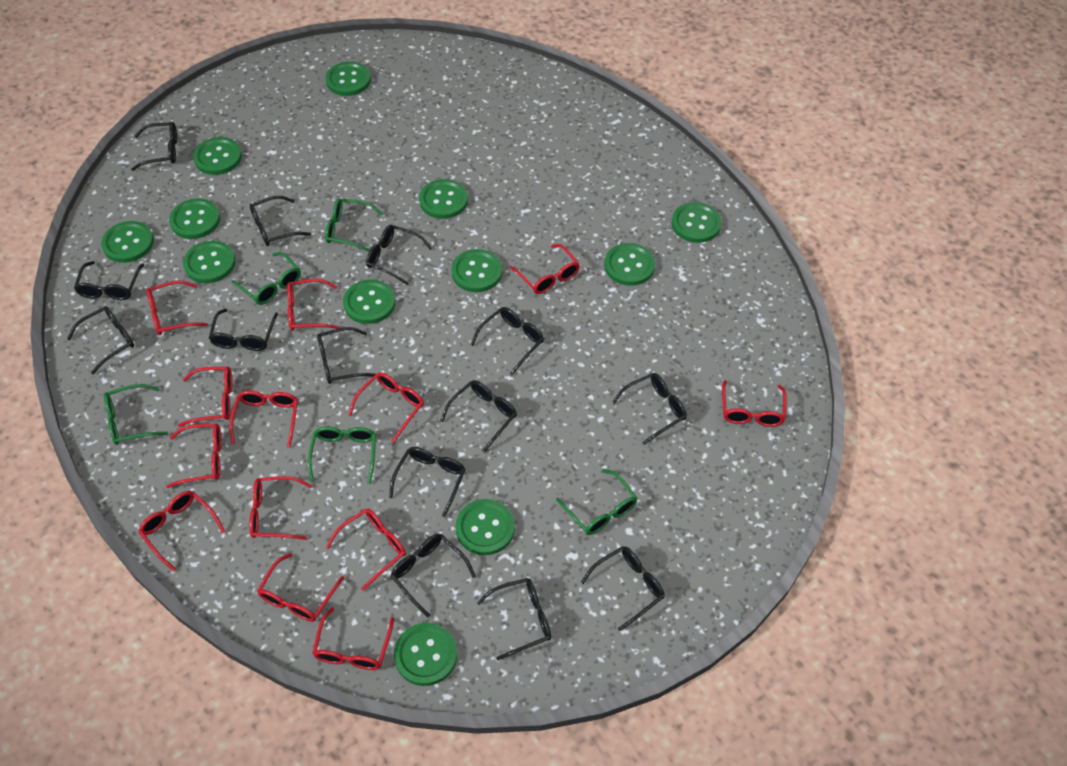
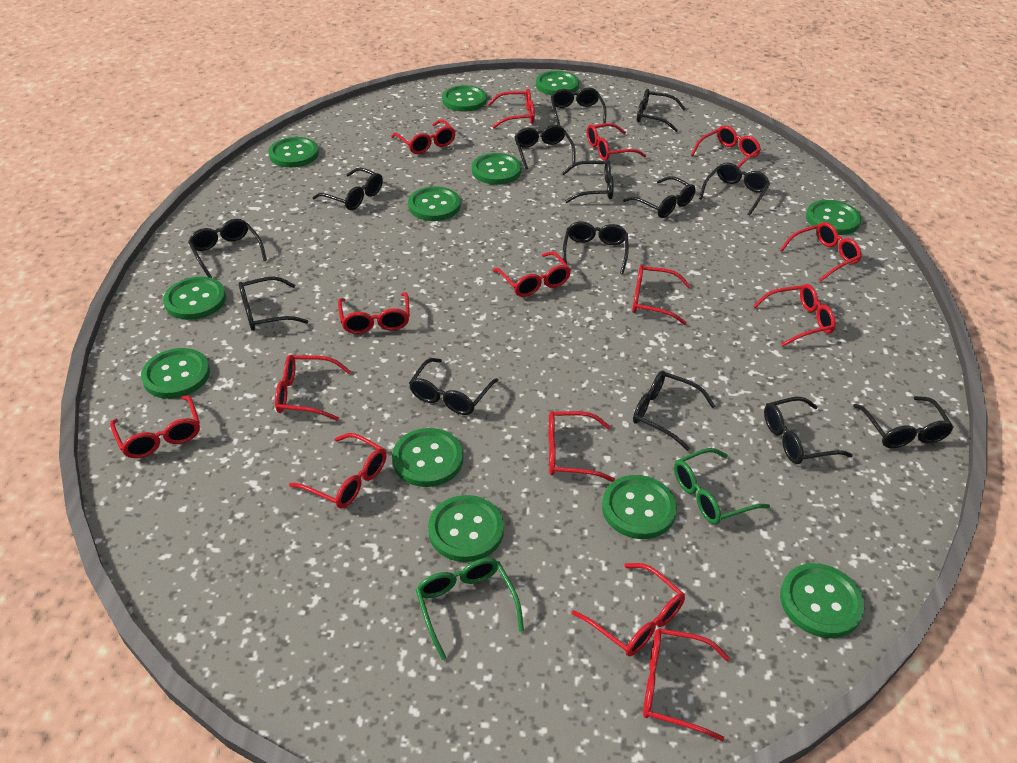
green glasses: 5 -> 2
red glasses: 13 -> 15

